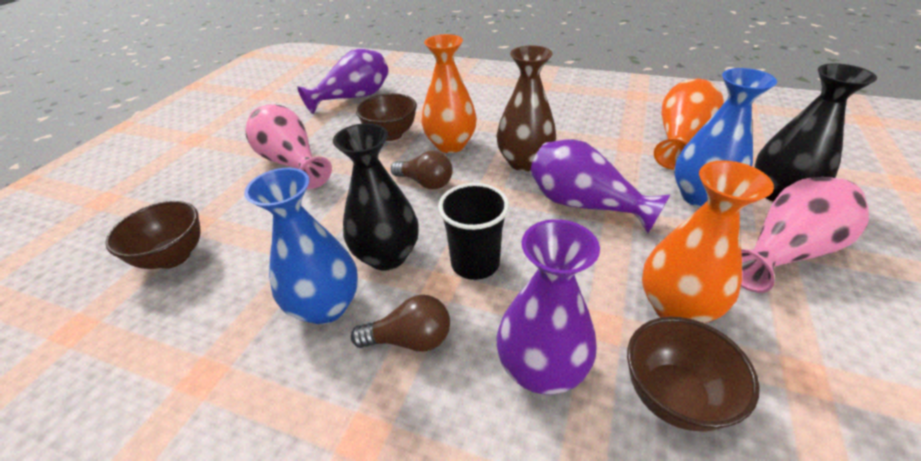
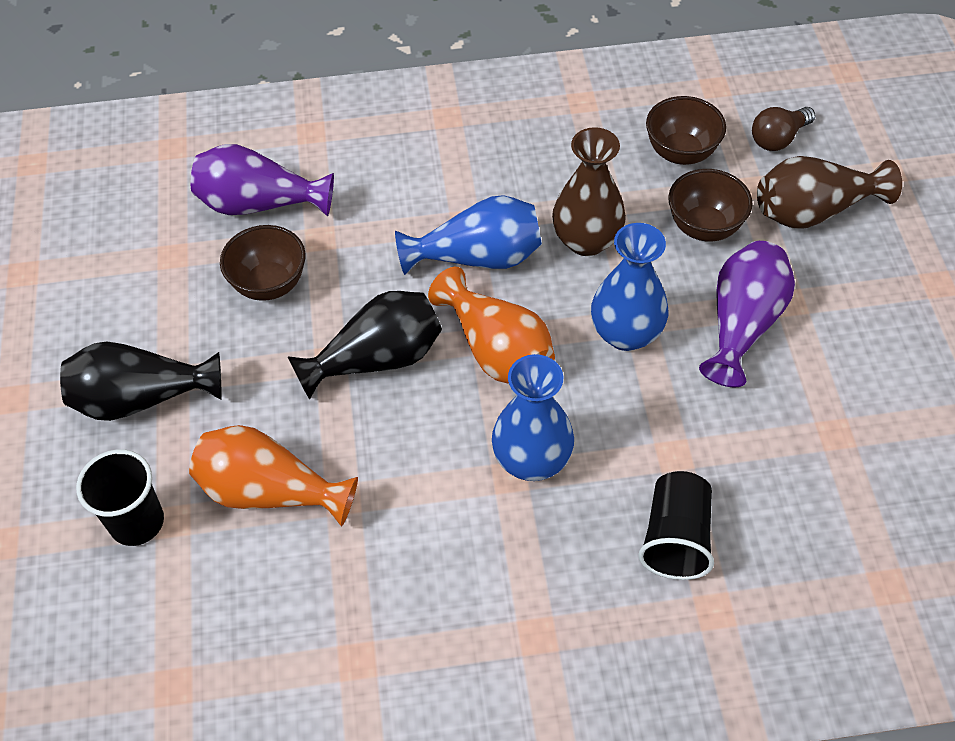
black cup: 1 -> 2
blue vase: 2 -> 3
brown light bulb: 2 -> 1
brown vase: 1 -> 2
orange vase: 3 -> 2
pink vase: 2 -> 0
purple vase: 3 -> 2

